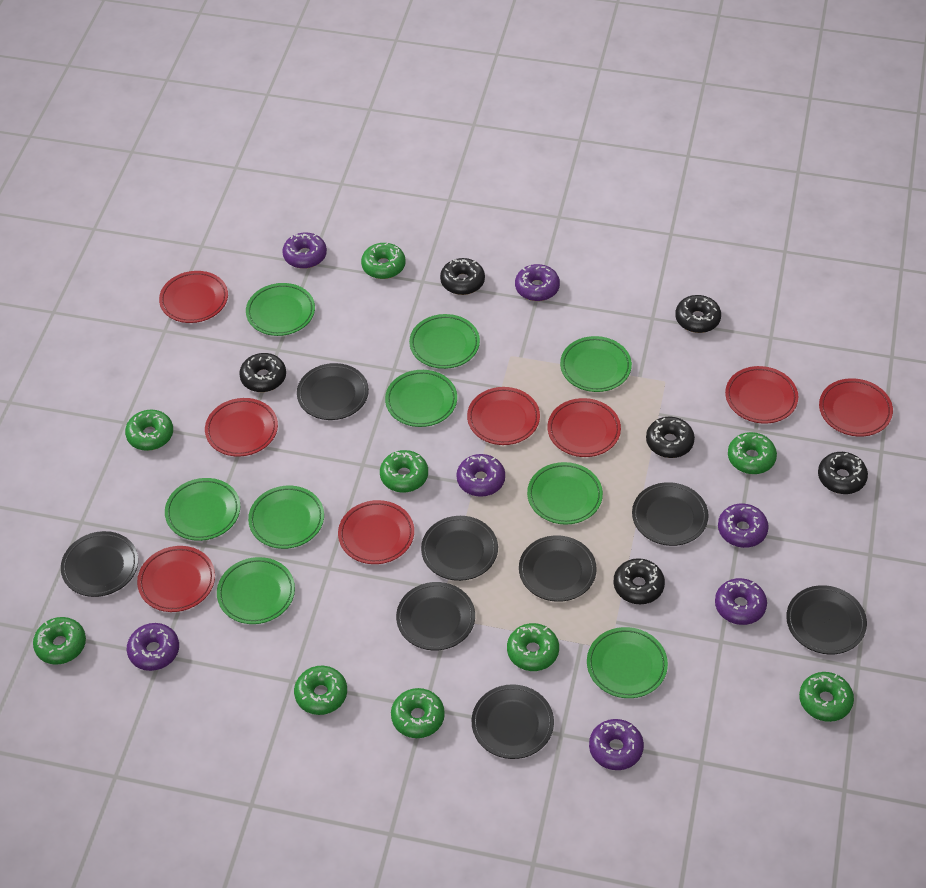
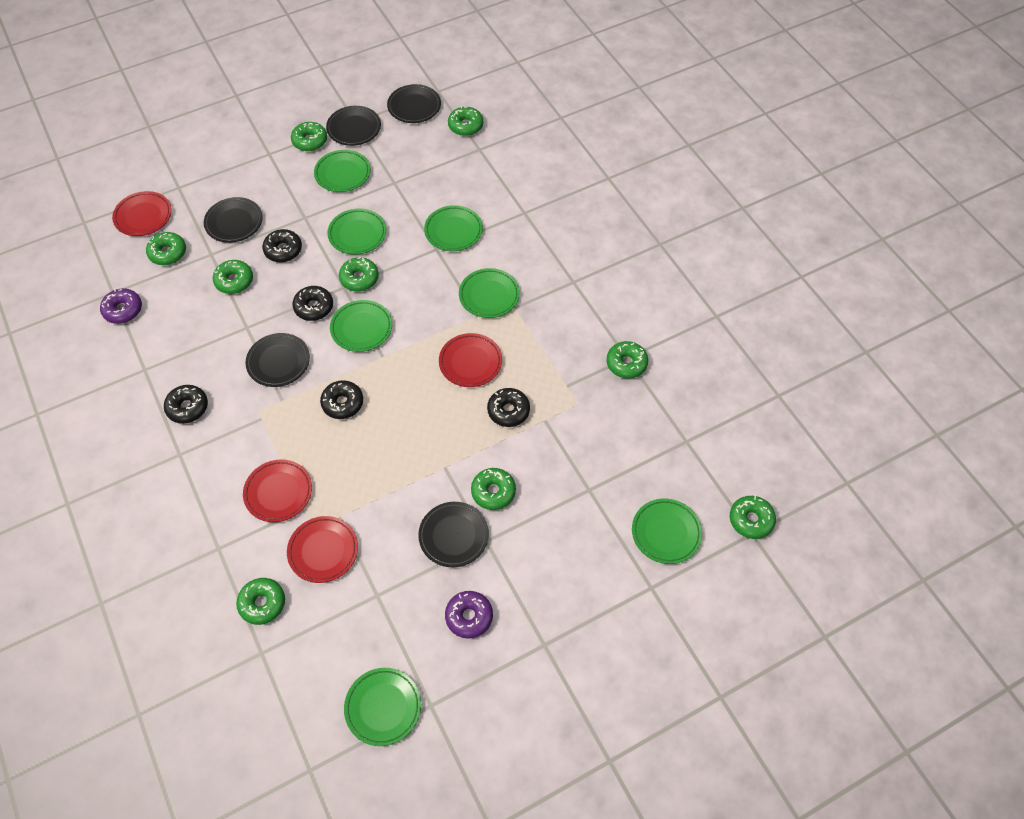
black donut: 6 -> 5
black plate: 8 -> 5
green plate: 9 -> 7
purple donut: 7 -> 2
red plate: 8 -> 4

